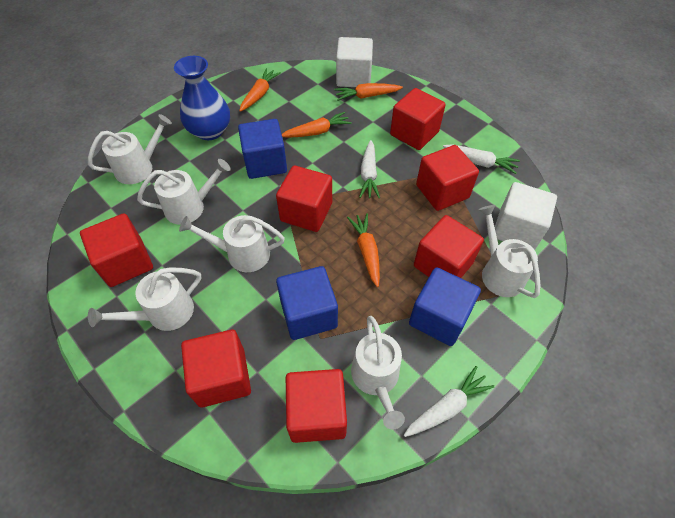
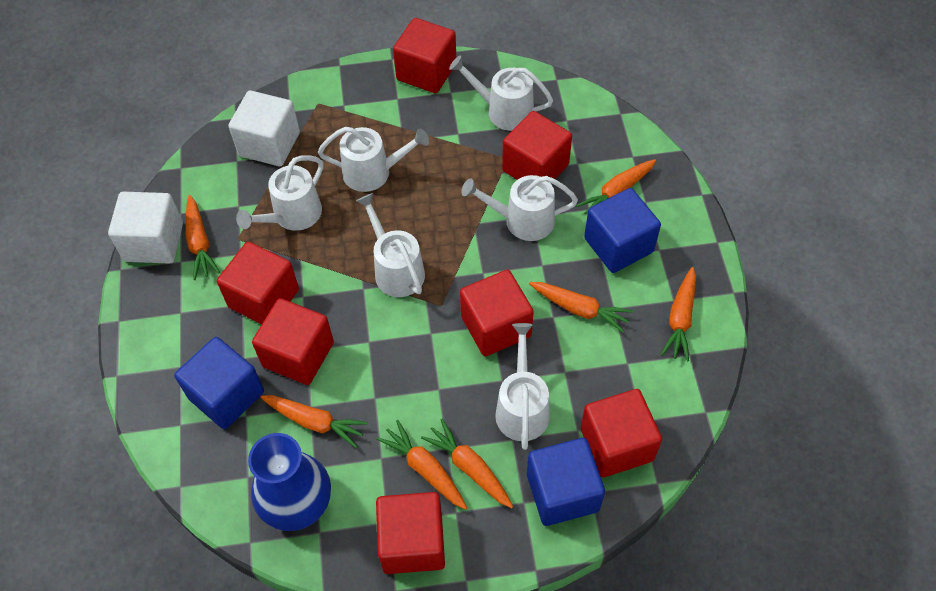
orange carrot: 4 -> 7
white carrot: 3 -> 0

